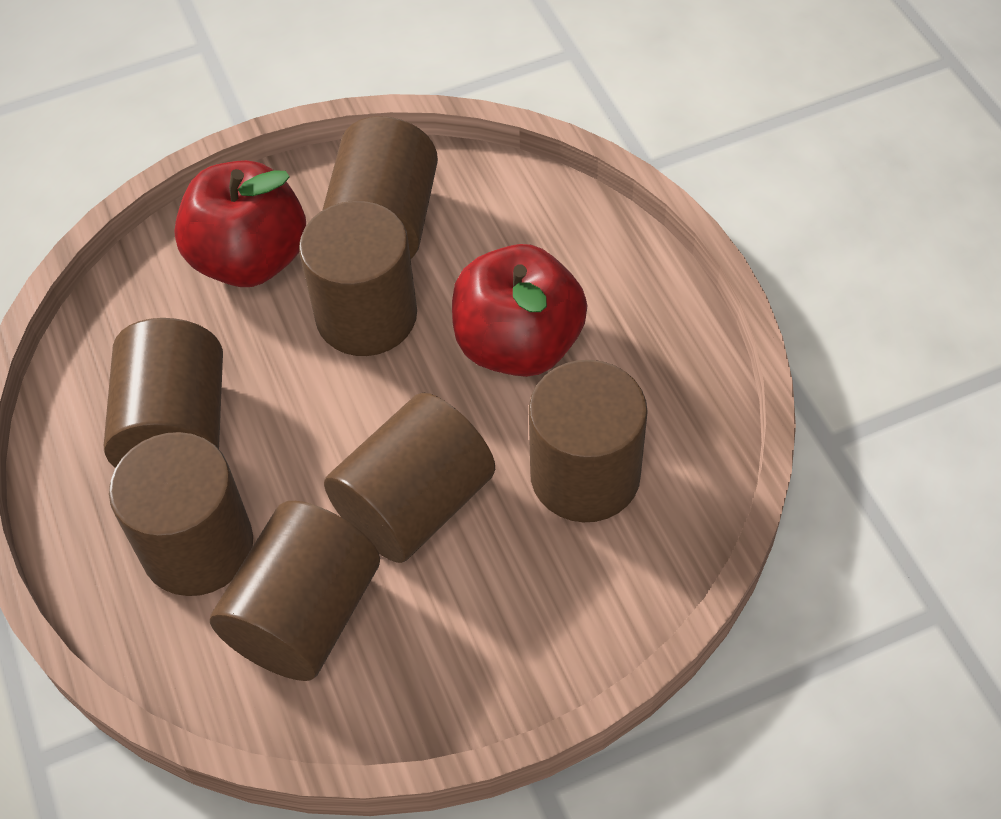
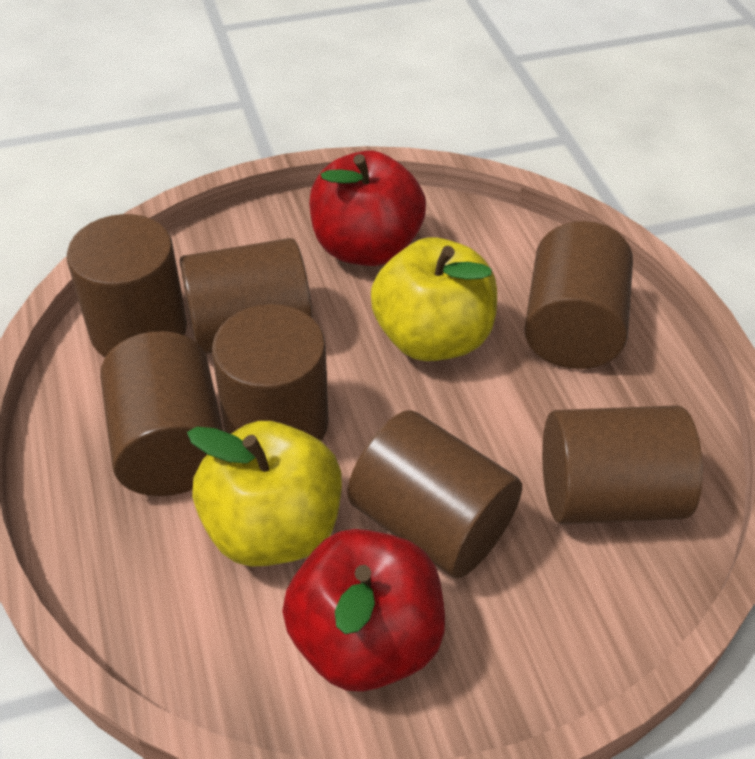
yellow apple: 0 -> 2

